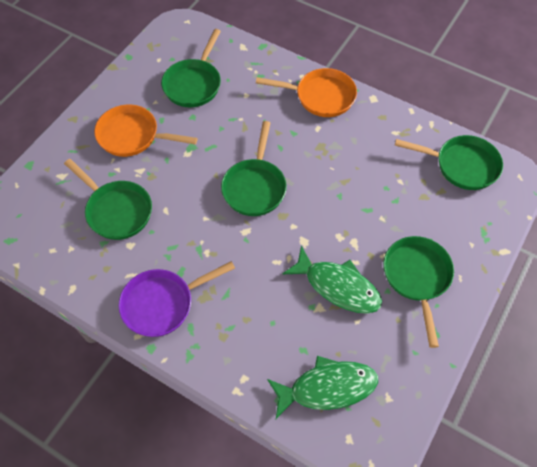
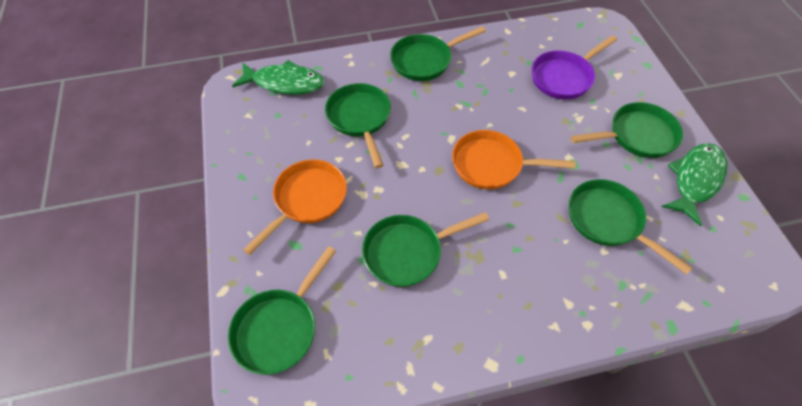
green pan: 5 -> 6

